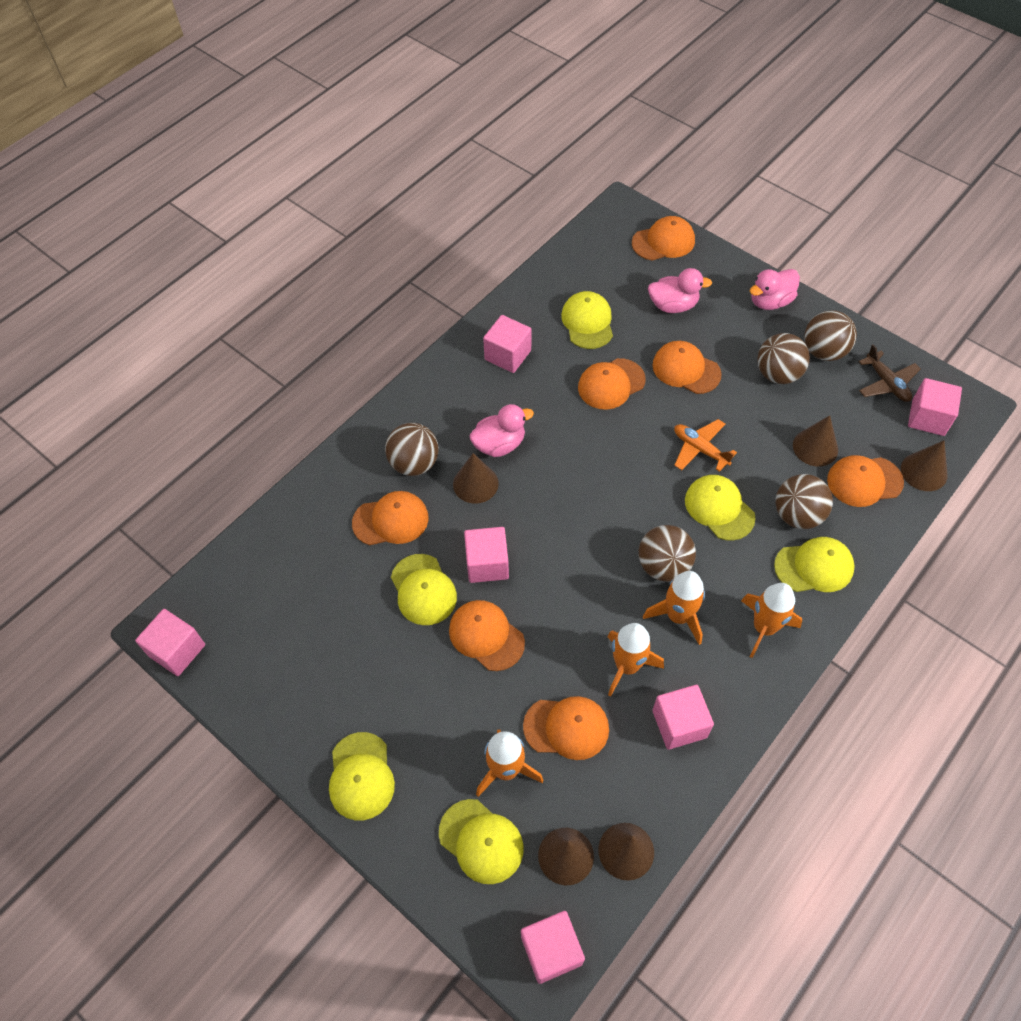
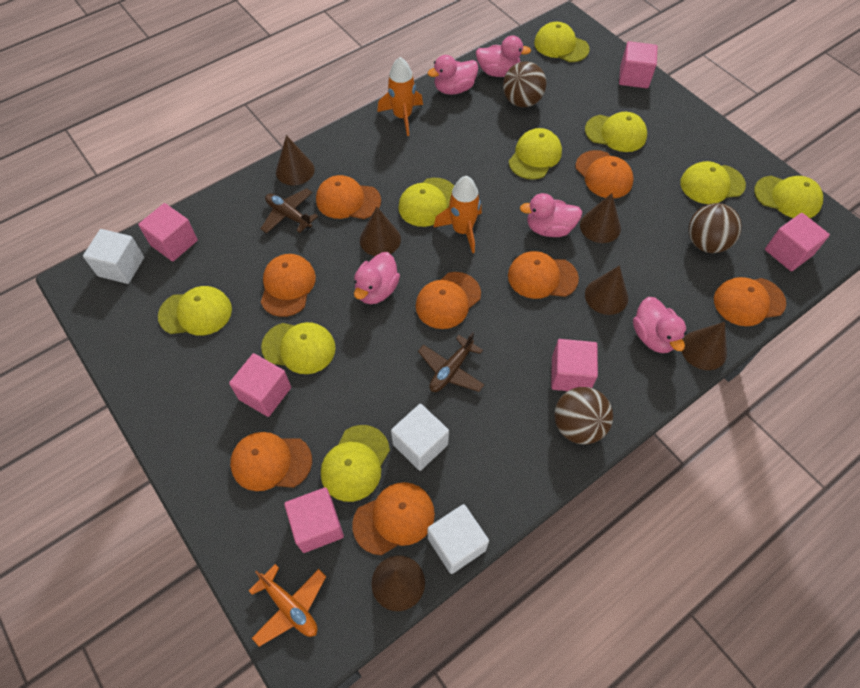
brown ball: 5 -> 3
brown cone: 5 -> 6
brown plane: 1 -> 2
orange cap: 7 -> 8
orange rocket: 4 -> 2
pink duck: 3 -> 5
white cube: 0 -> 3
yellow cap: 6 -> 9

